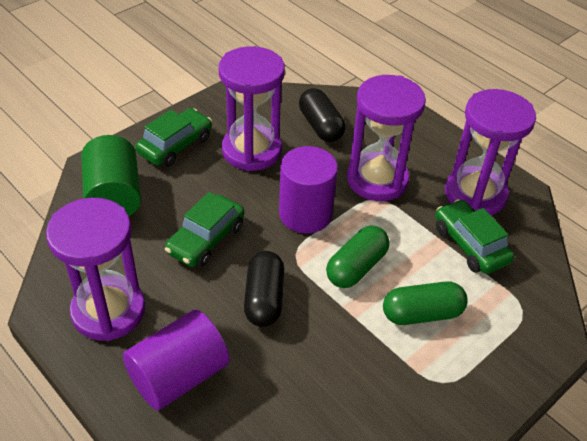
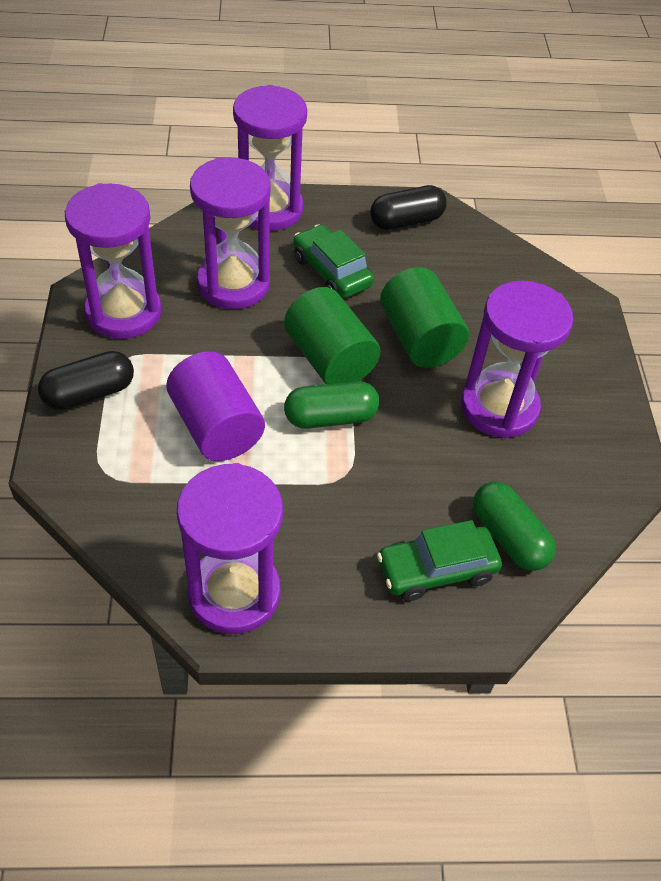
green car: 3 -> 2
green cylinder: 1 -> 2
purple cylinder: 2 -> 1
purple hourglass: 4 -> 5

